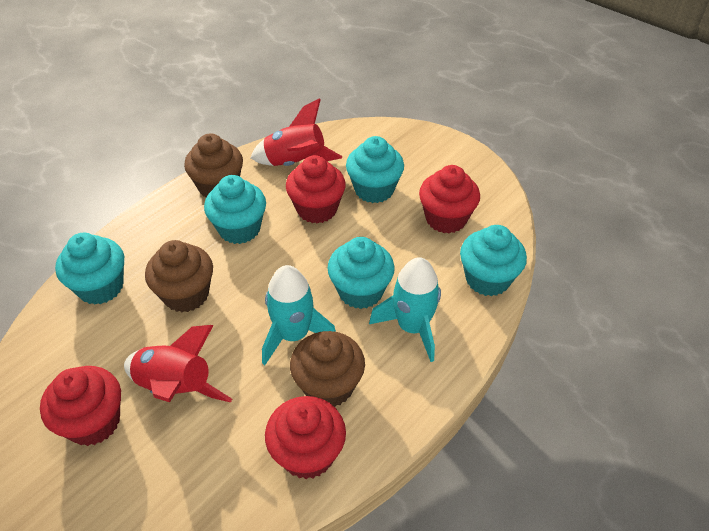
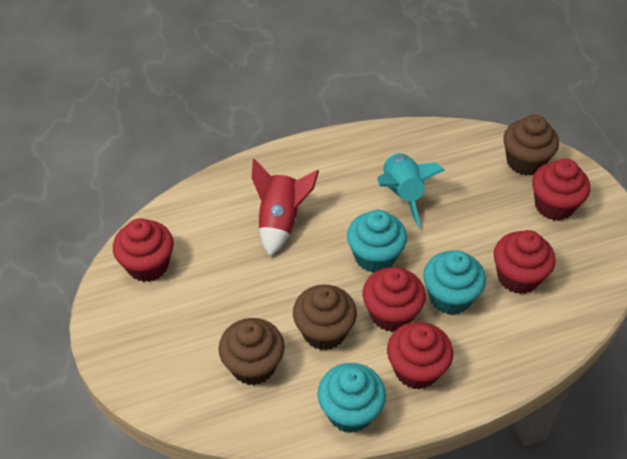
red cupcake: 4 -> 5
red rocket: 2 -> 1
turquoise cupcake: 5 -> 3
turquoise rocket: 2 -> 1

